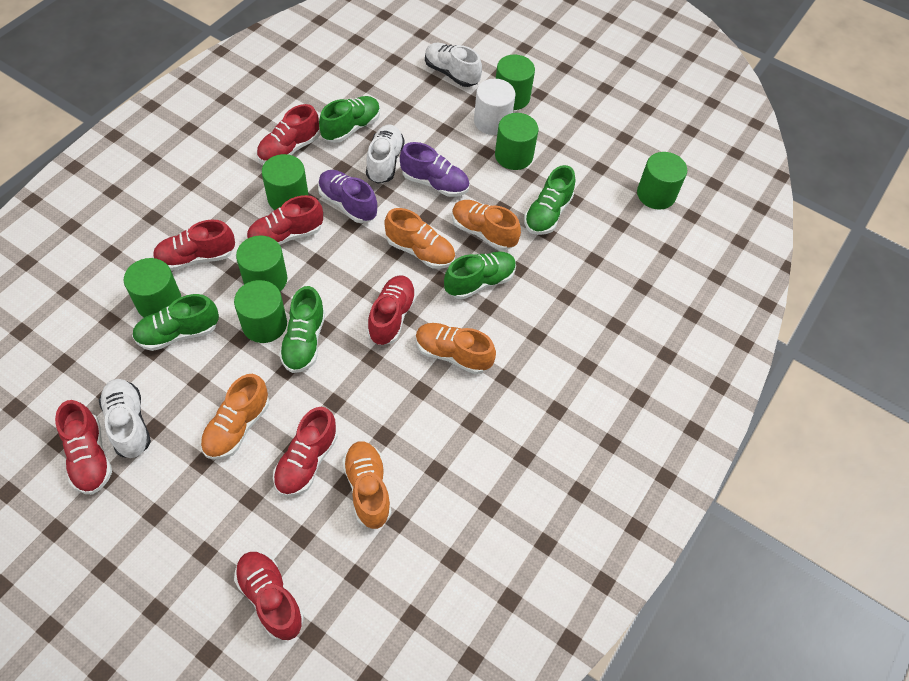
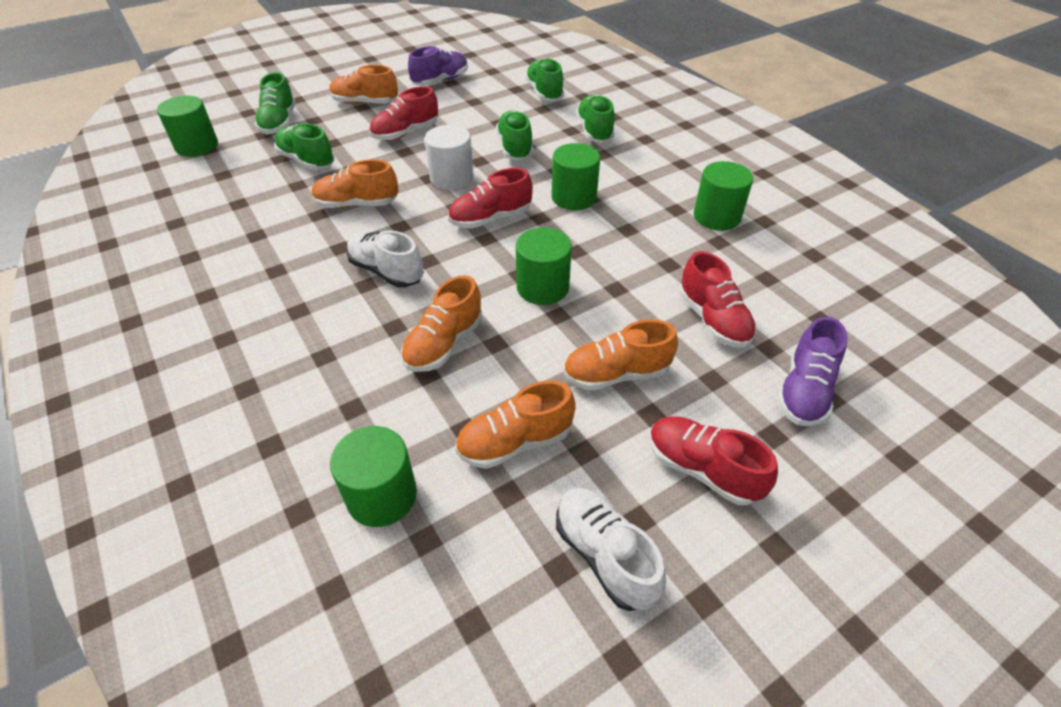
green cylinder: 7 -> 5
red shoe: 7 -> 4
white shoe: 3 -> 2

